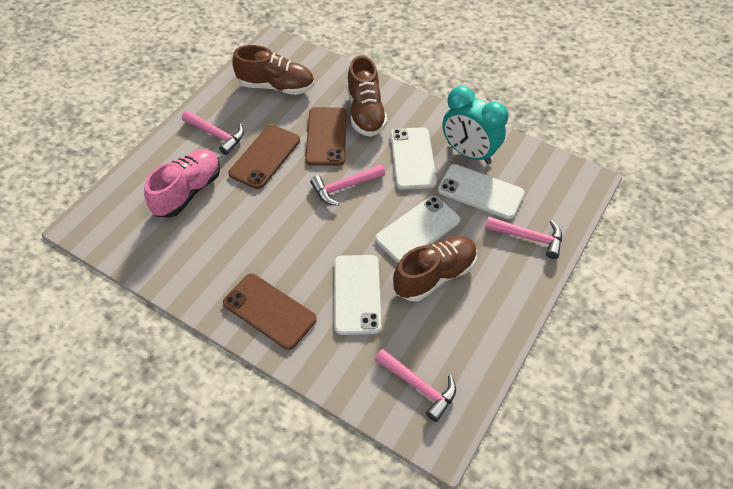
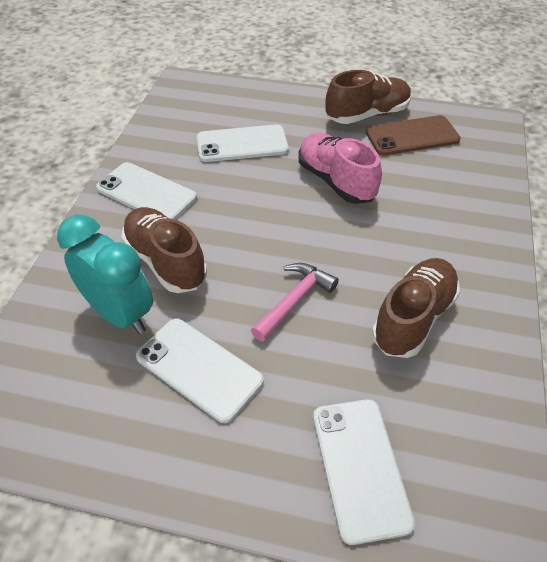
brown phone: 3 -> 1
pink hammer: 4 -> 1

